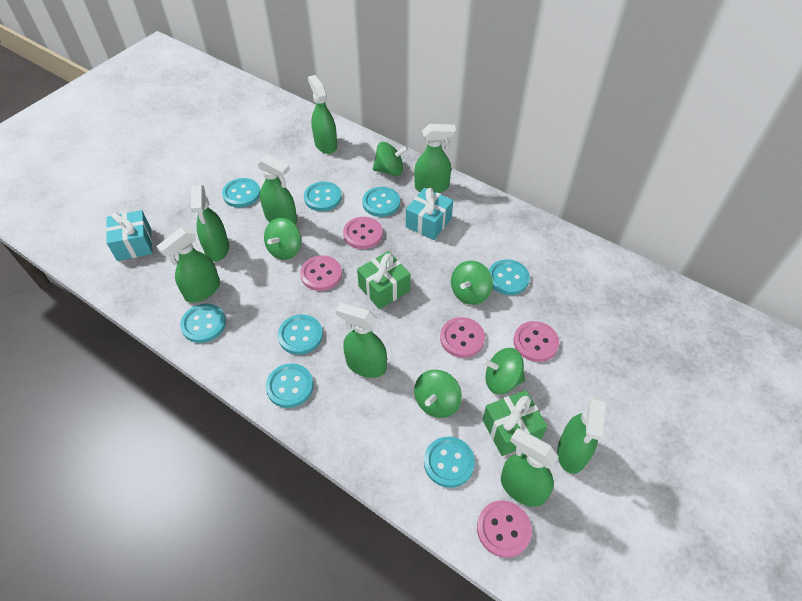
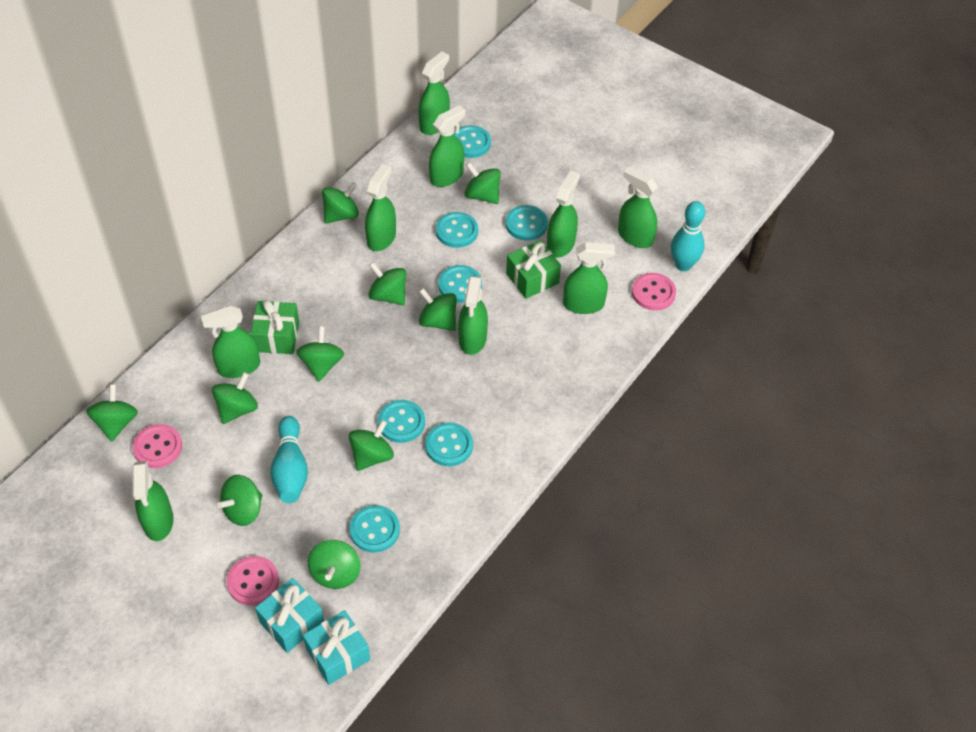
green spinning top: 5 -> 10
green spray bottle: 8 -> 9
pink button: 5 -> 3
turquoise bowling pin: 0 -> 2
turquoise button: 8 -> 7

